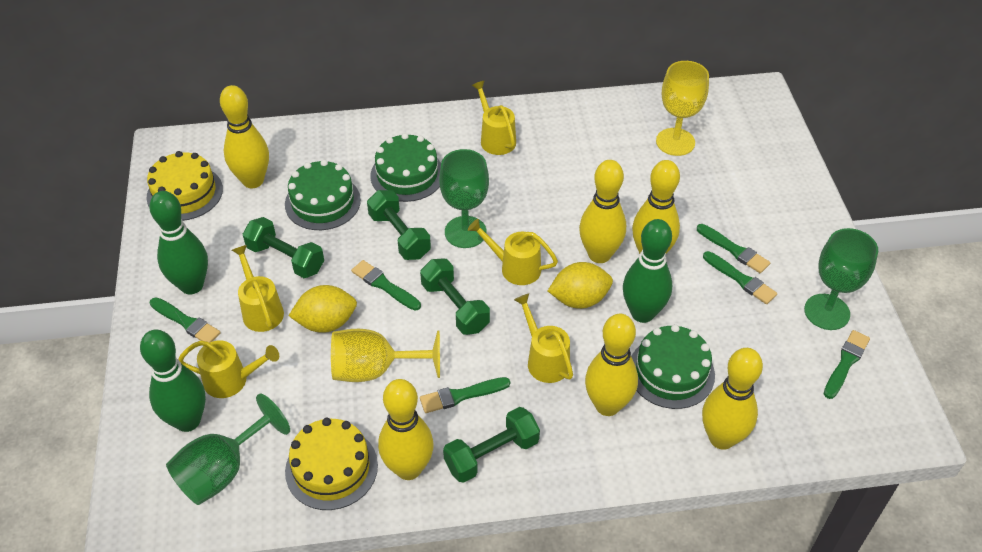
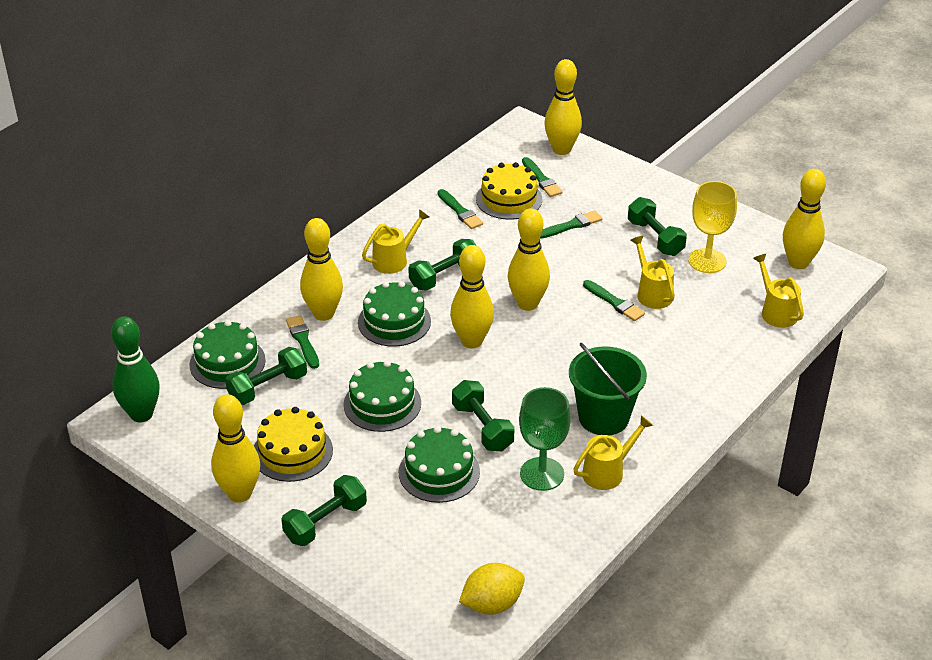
green bowling pin: 3 -> 1
green brush: 6 -> 5
green bucket: 0 -> 1
green cake: 3 -> 4
green dumbbell: 4 -> 5
green goblet: 3 -> 1
yellow goblet: 2 -> 1
yellow lemon: 2 -> 1
yellow watering can: 5 -> 4

